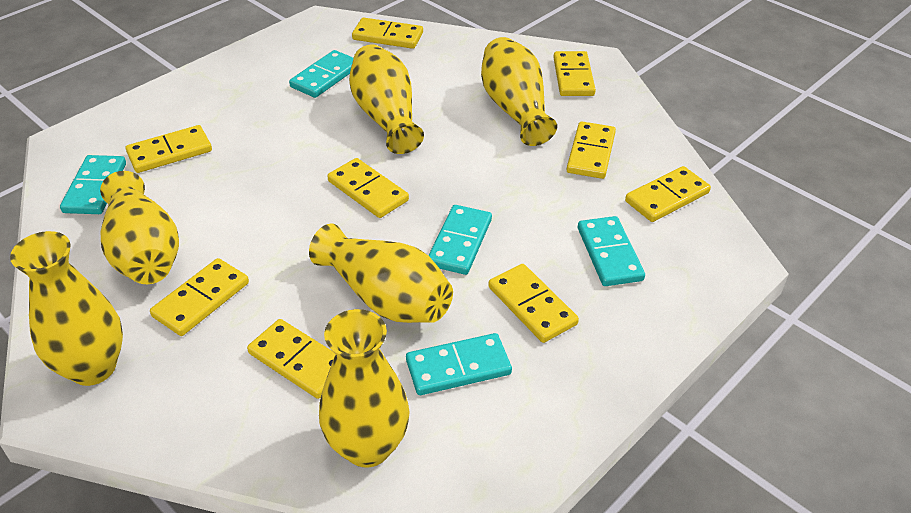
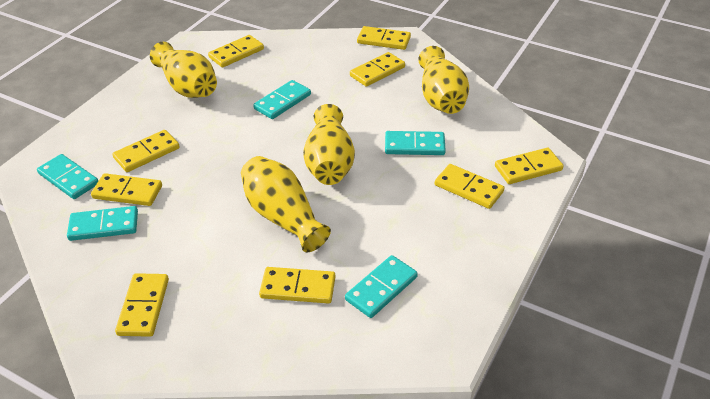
yellow vase: 6 -> 4

